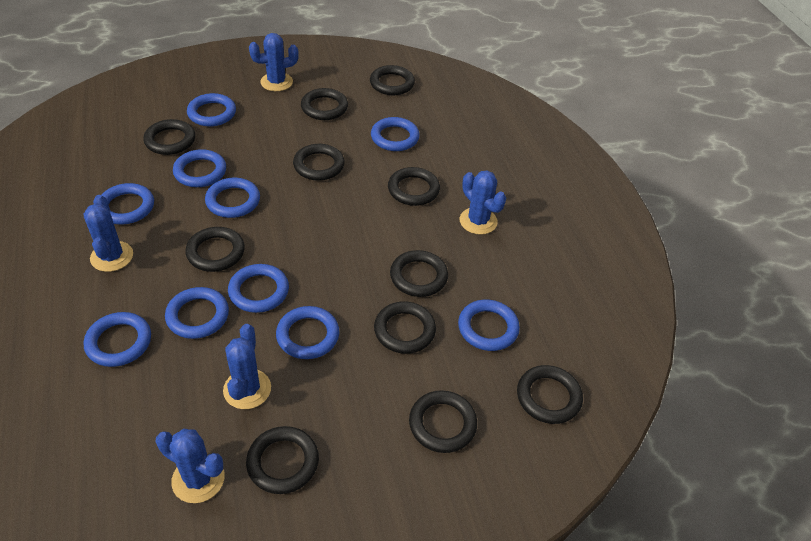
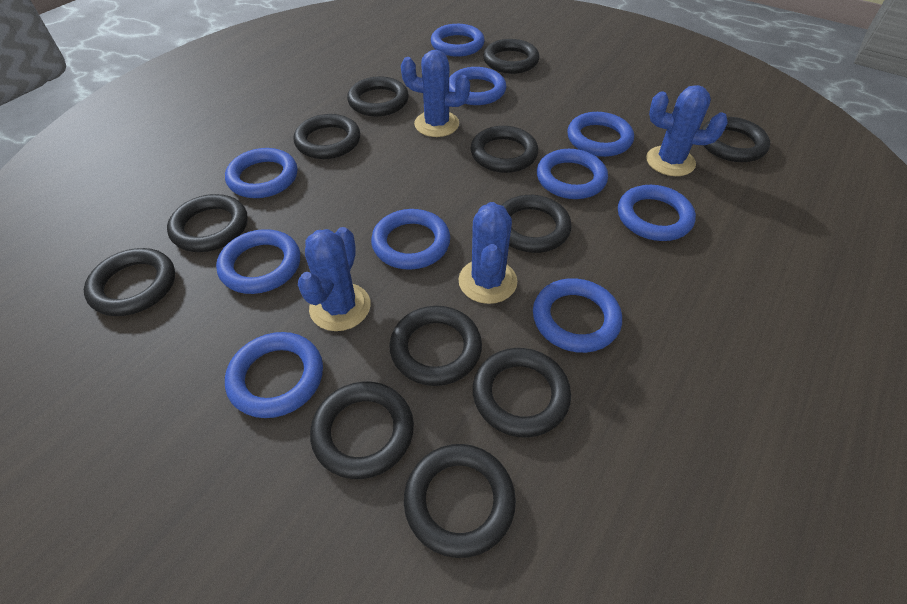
black ring: 11 -> 12
blue cactus: 5 -> 4

